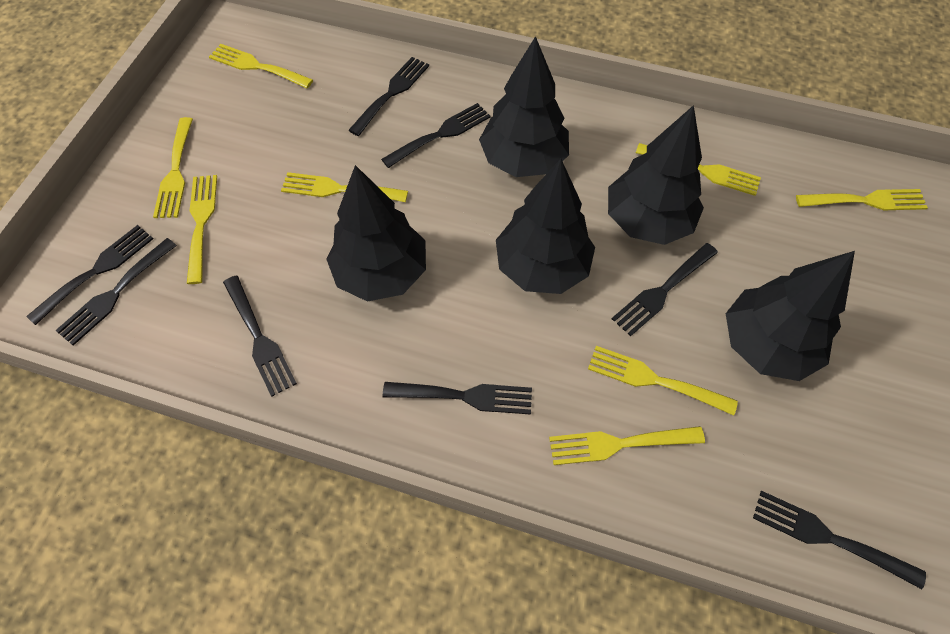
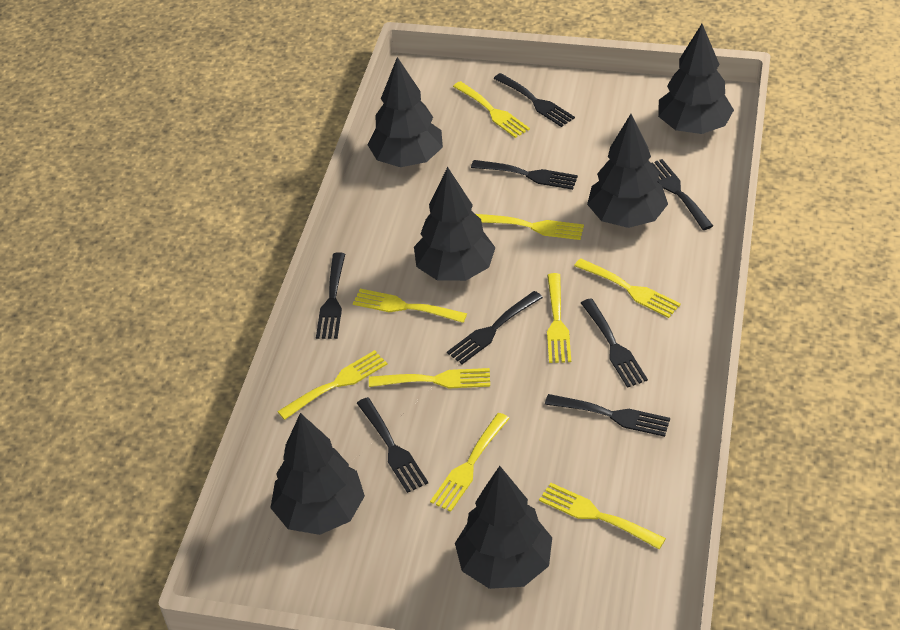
black tree: 5 -> 6
yellow fork: 8 -> 9

